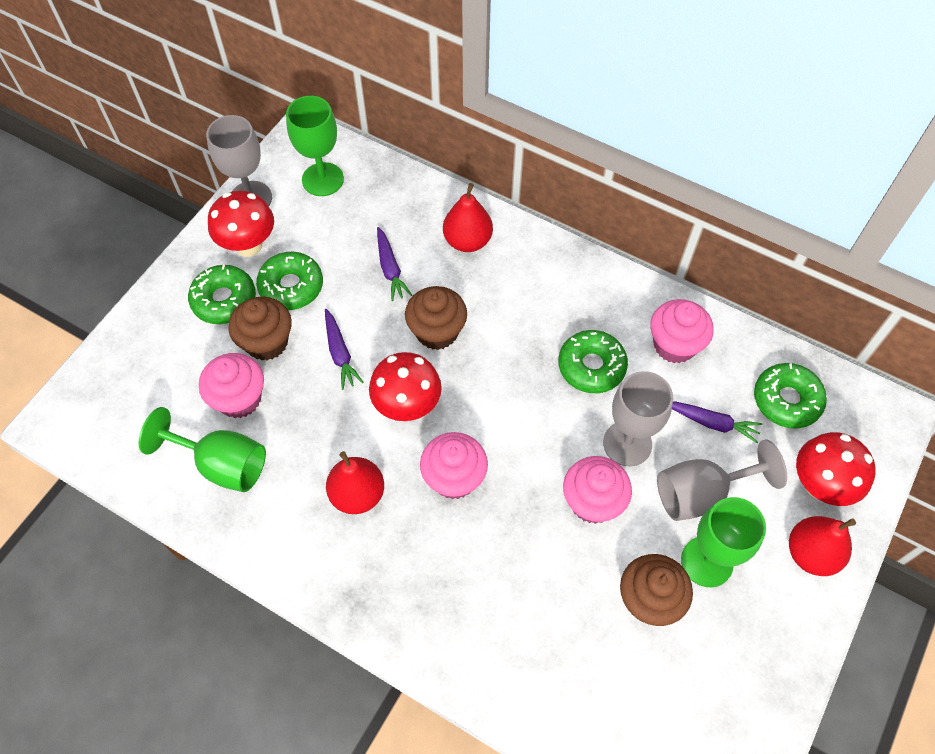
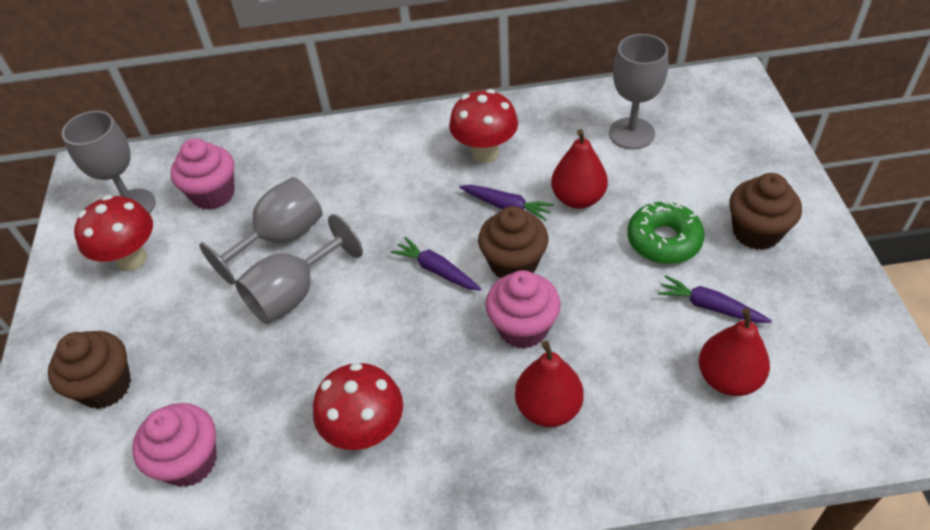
green donut: 4 -> 1
green goblet: 3 -> 0
grey goblet: 3 -> 4
pink cupcake: 4 -> 3

